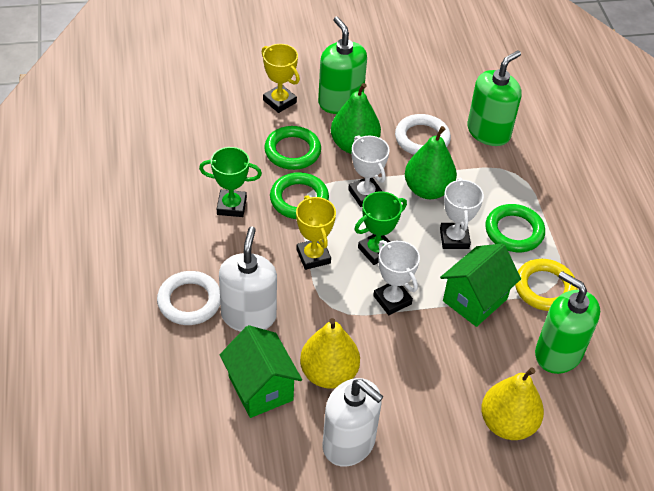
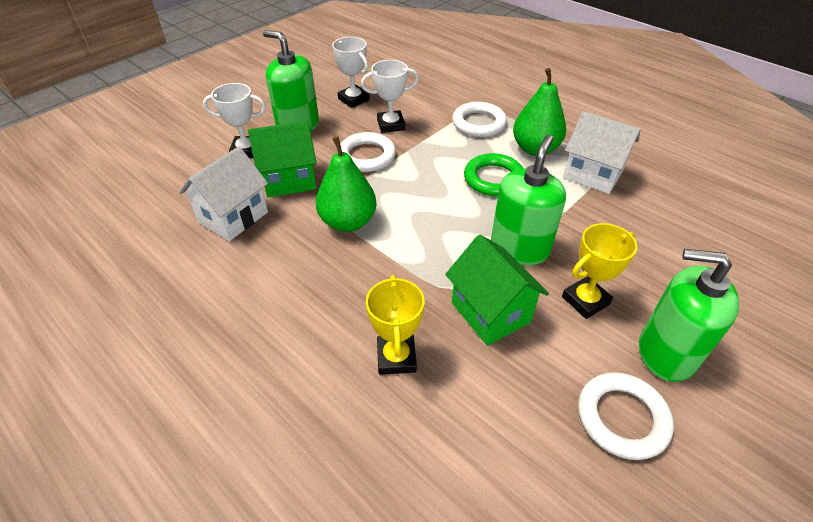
green ring: 3 -> 1
green trophy: 2 -> 0
white house: 0 -> 2
white ring: 2 -> 3
white soap dispenser: 2 -> 0
yellow pear: 2 -> 0
yellow ring: 1 -> 0

